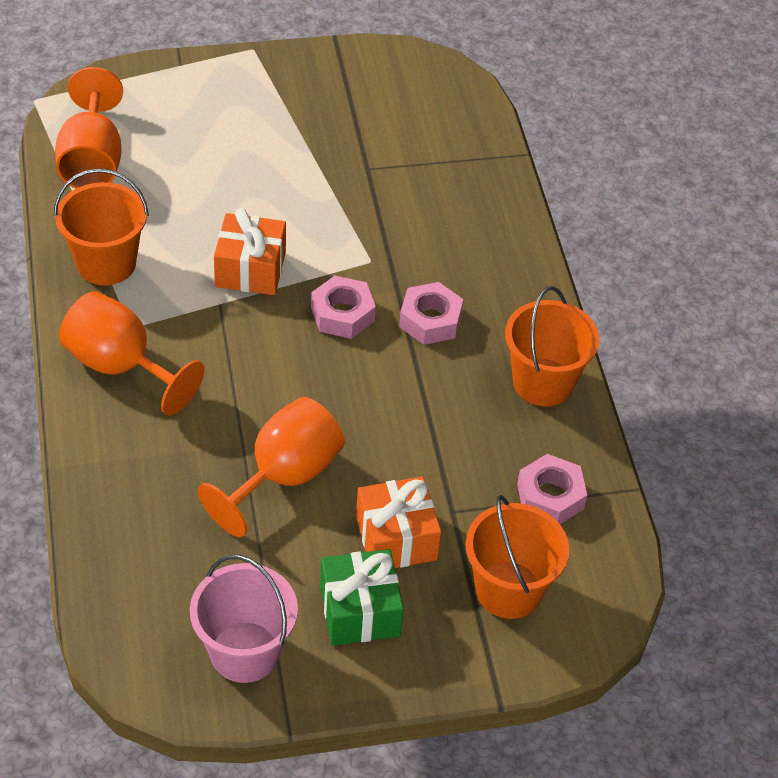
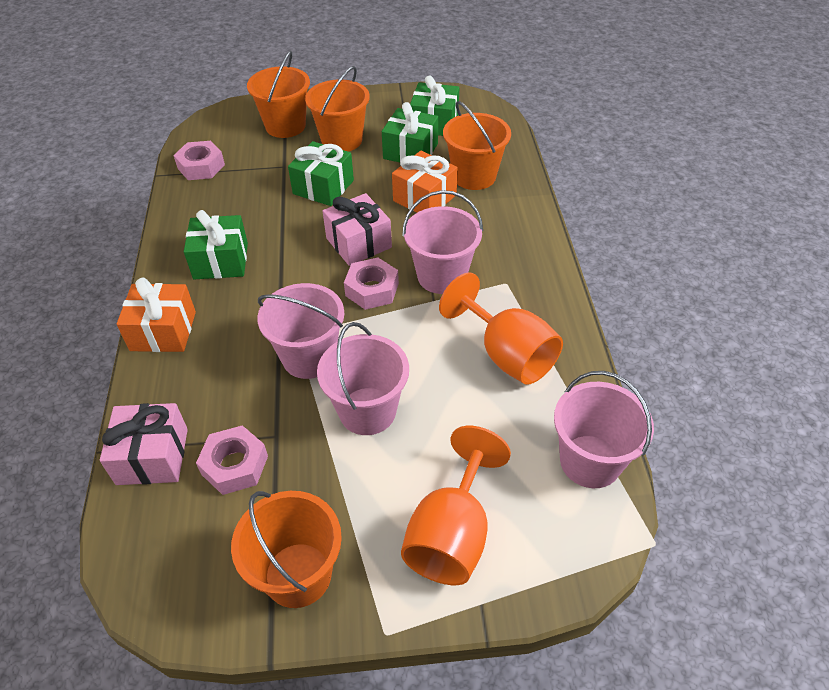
green gift: 1 -> 4
orange bucket: 3 -> 4
orange goblet: 3 -> 2
pink bucket: 1 -> 4
pink gift: 0 -> 2

